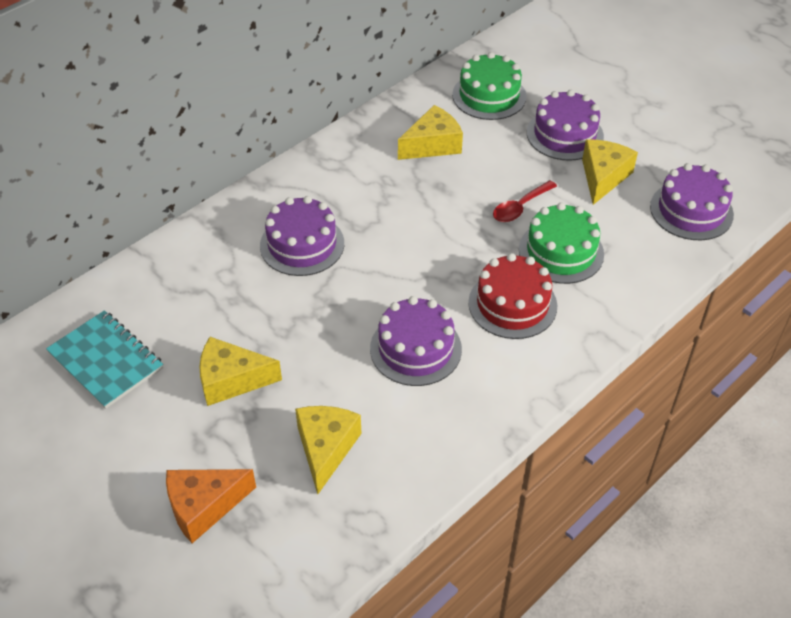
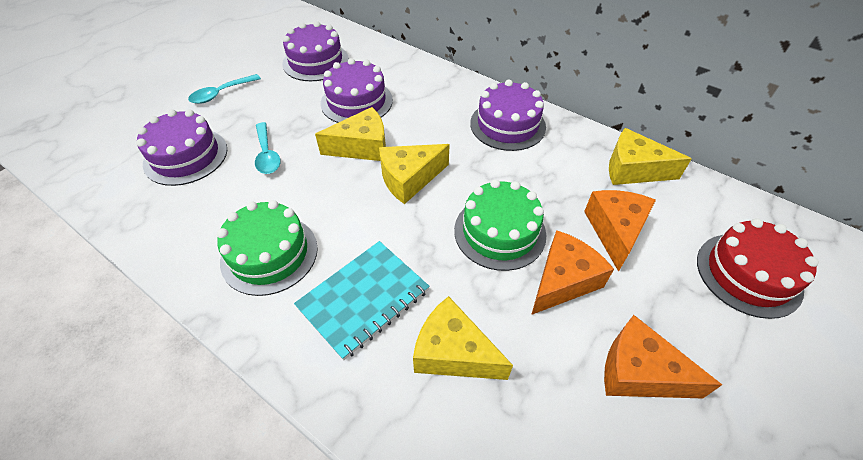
orange cheese: 1 -> 3
red spoon: 1 -> 0
turquoise spoon: 0 -> 2

